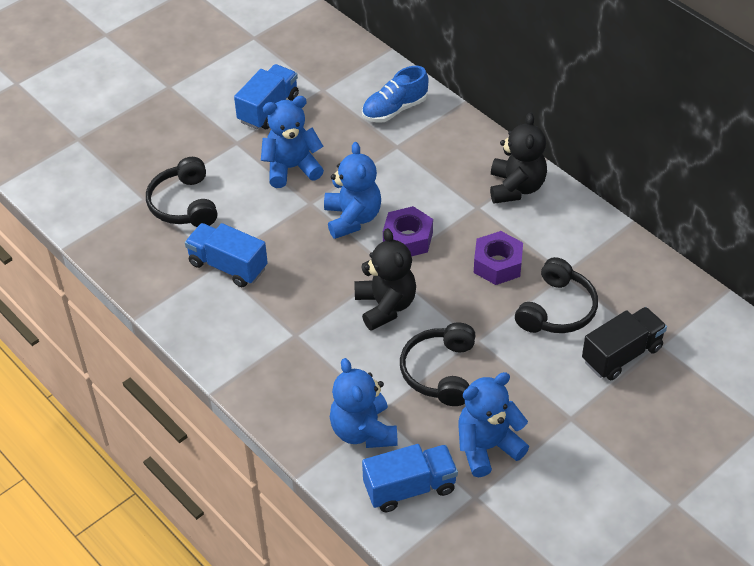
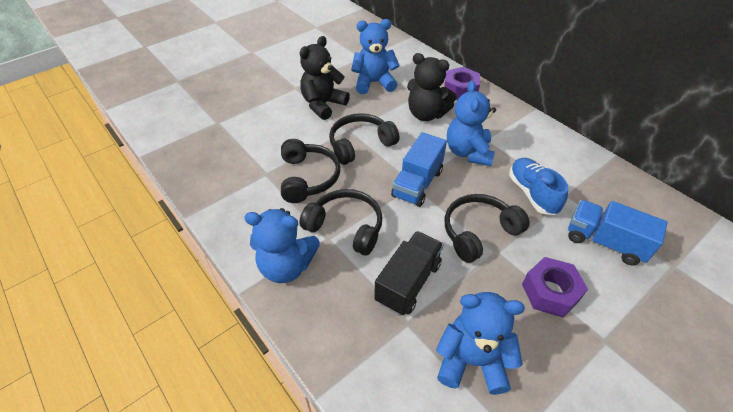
black headphones: 3 -> 4
blue truck: 3 -> 2

